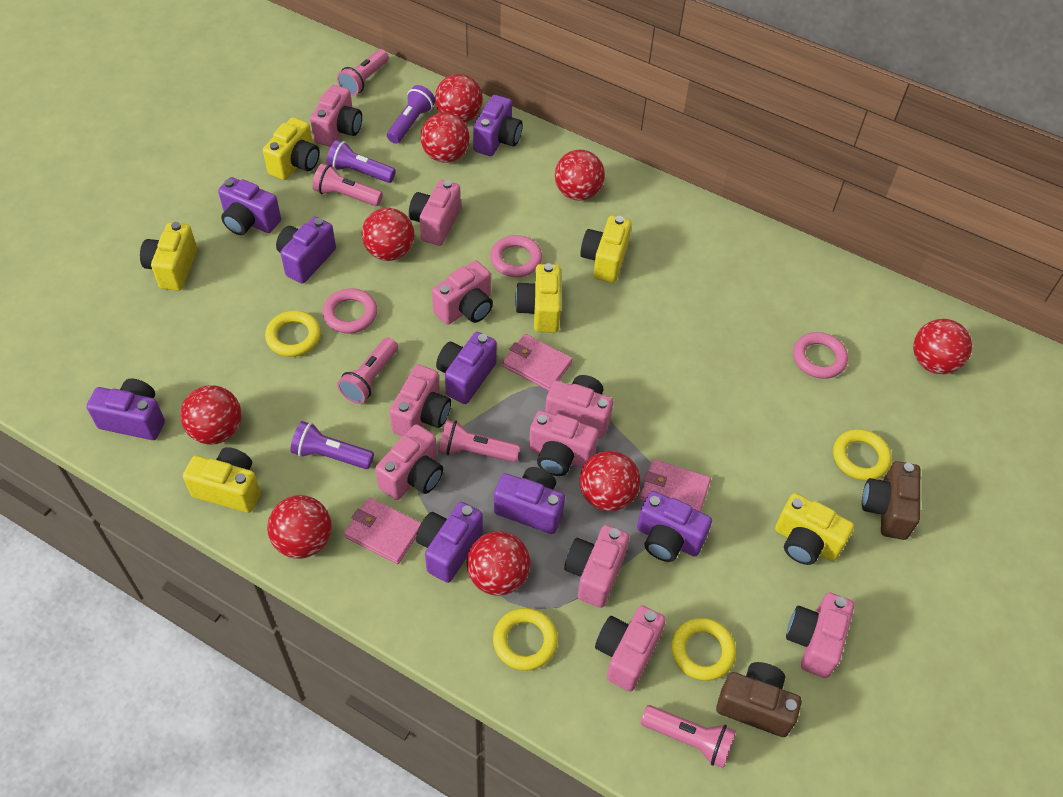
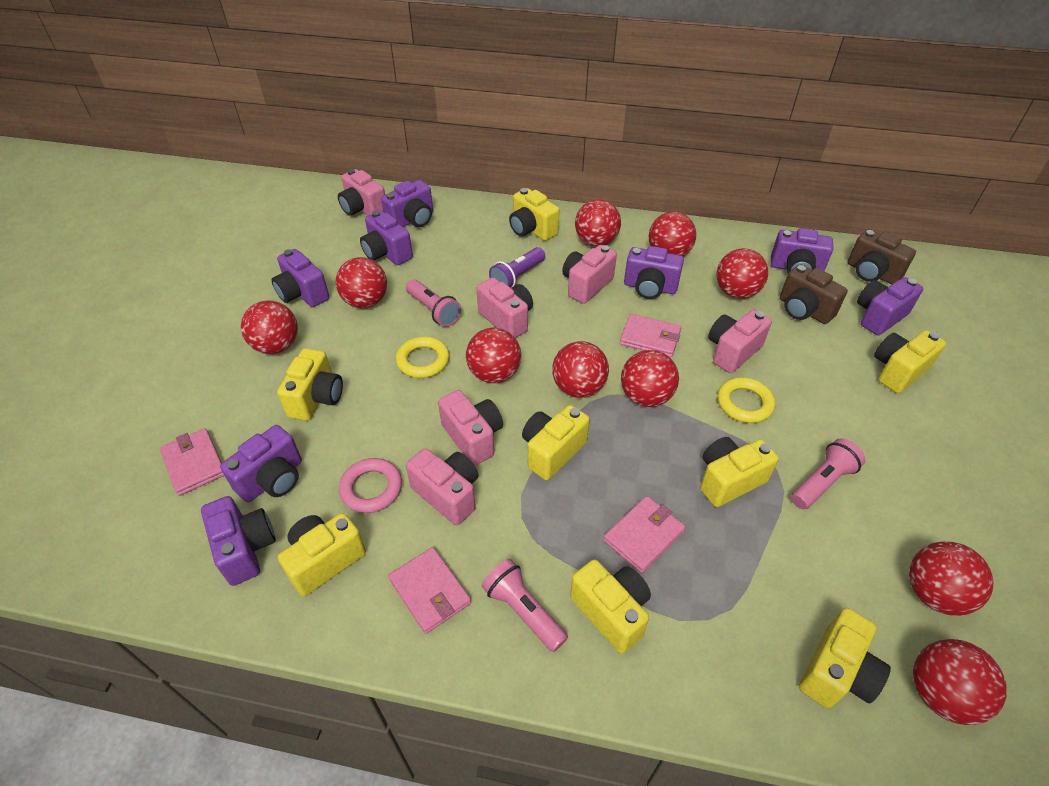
pink camera: 10 -> 6
pink flashlight: 5 -> 3
pink ring: 3 -> 1
pink wallet: 3 -> 4
purple flashlight: 3 -> 1
red ball: 9 -> 10
yellow camera: 6 -> 8
yellow ring: 4 -> 2

